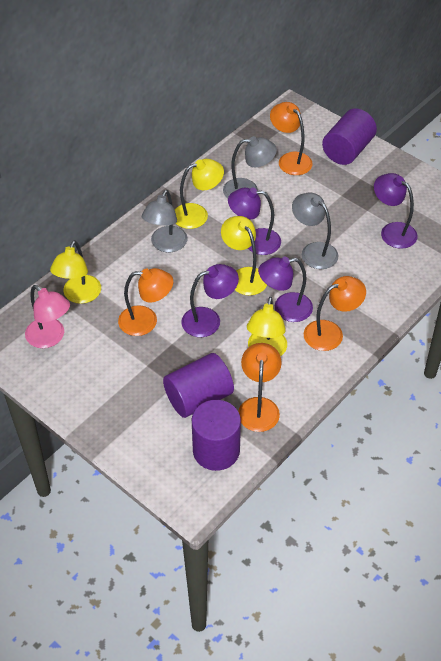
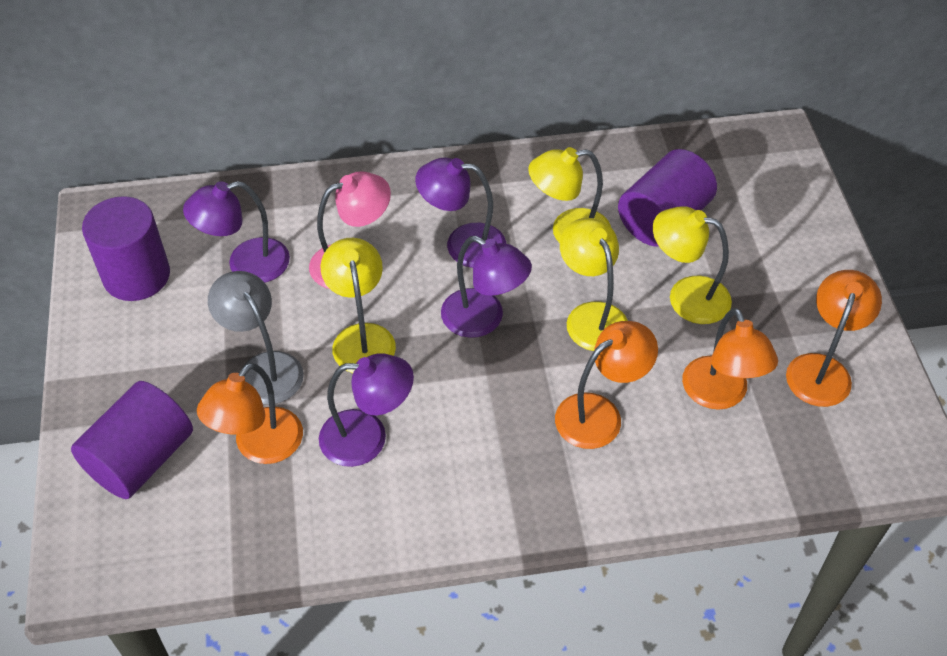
grey lamp: 3 -> 1

